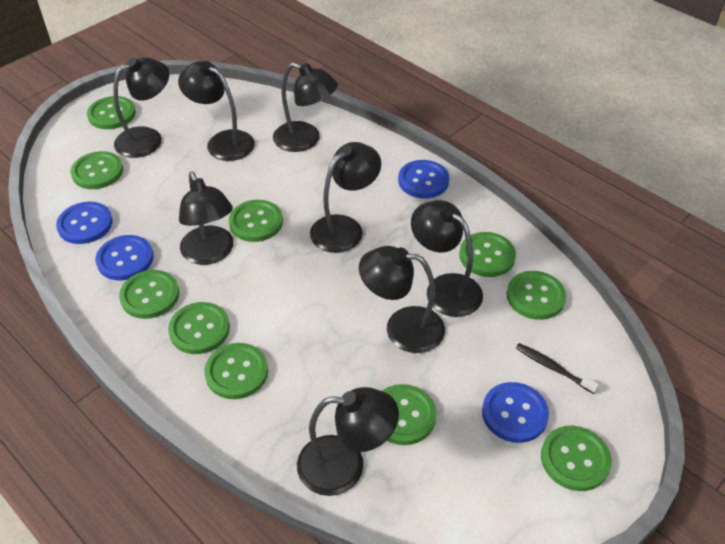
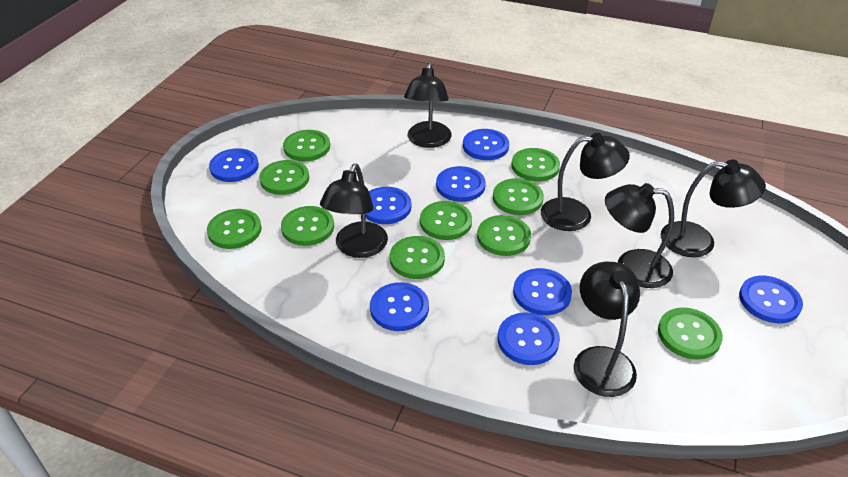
black lamp: 8 -> 6
black toothbrush: 1 -> 0
blue button: 4 -> 8

